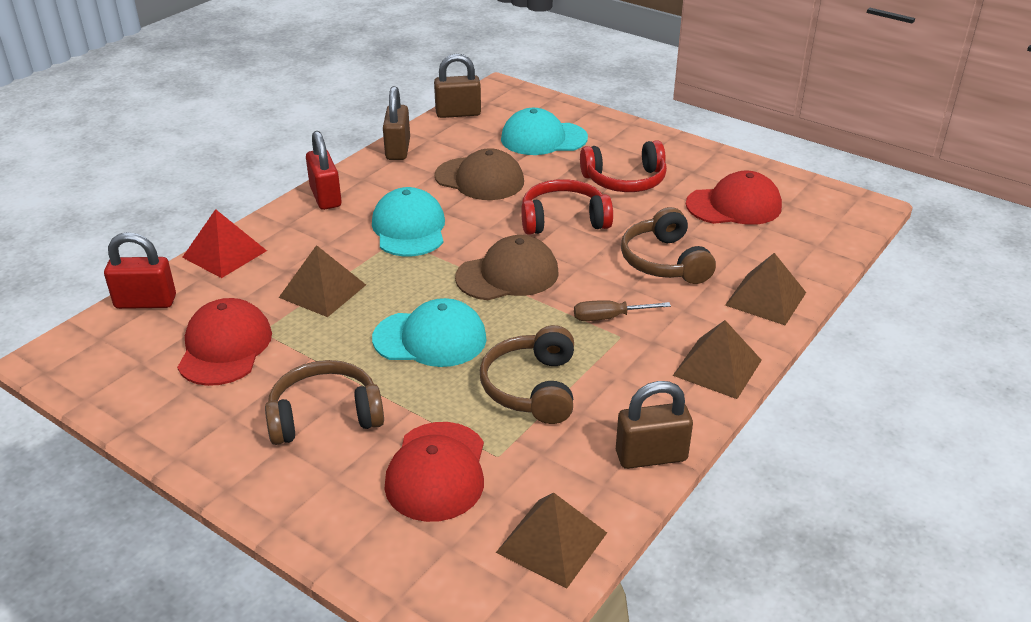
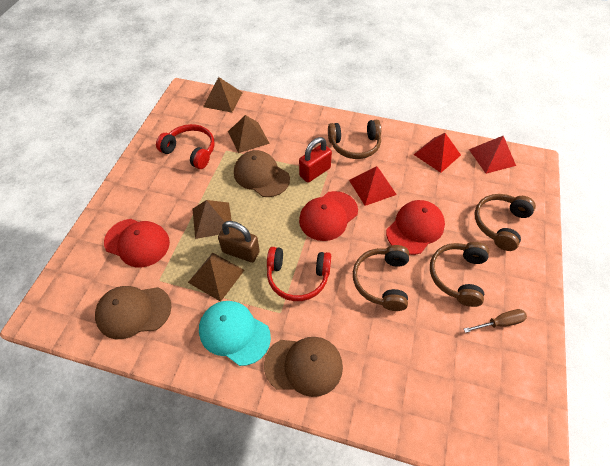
brown cap: 2 -> 3
brown headphones: 3 -> 4
brown padlock: 3 -> 1
red padlock: 2 -> 1
red pyramid: 1 -> 3
turquoise cap: 3 -> 1

